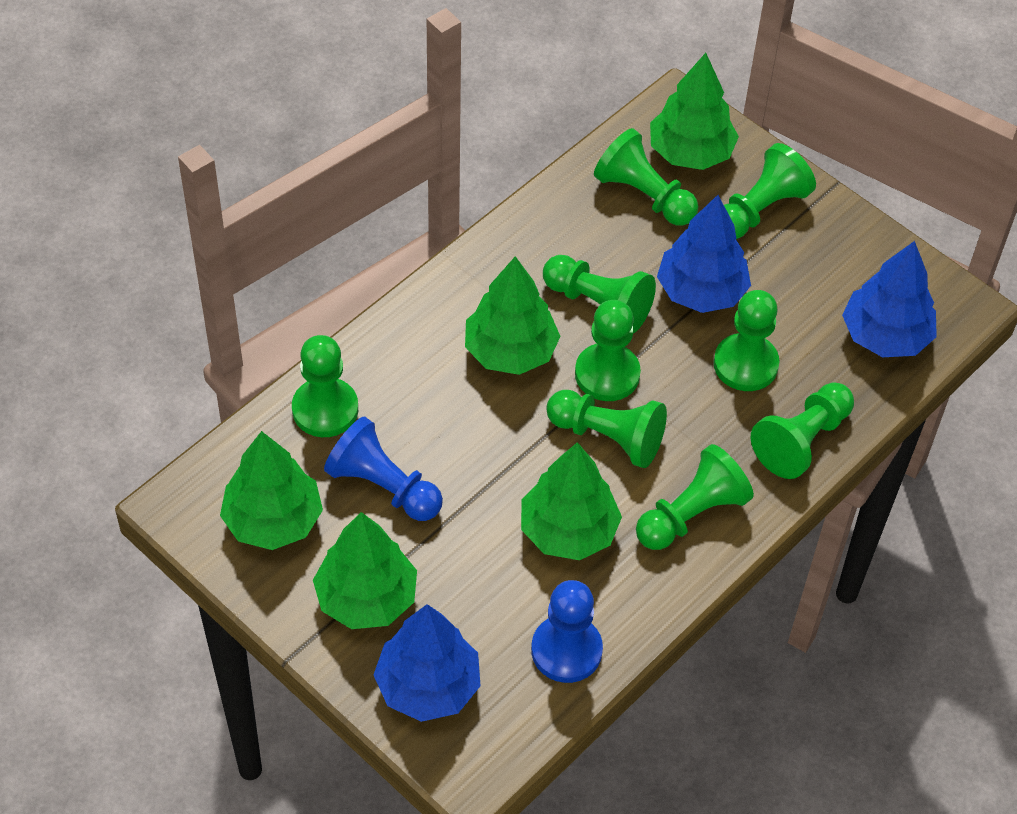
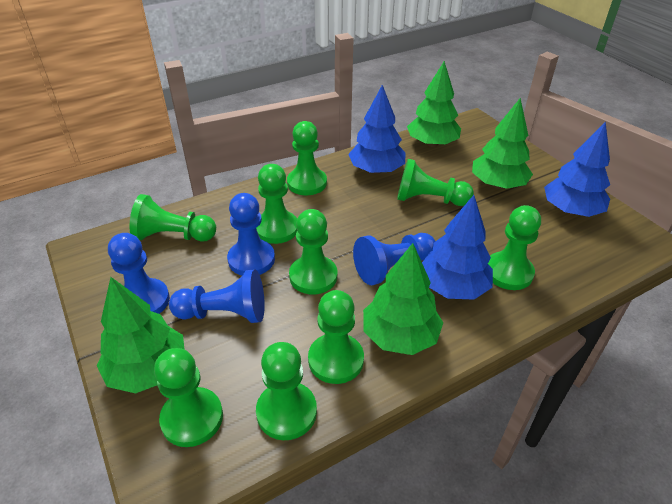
blue pawn: 2 -> 4
green tree: 5 -> 4

